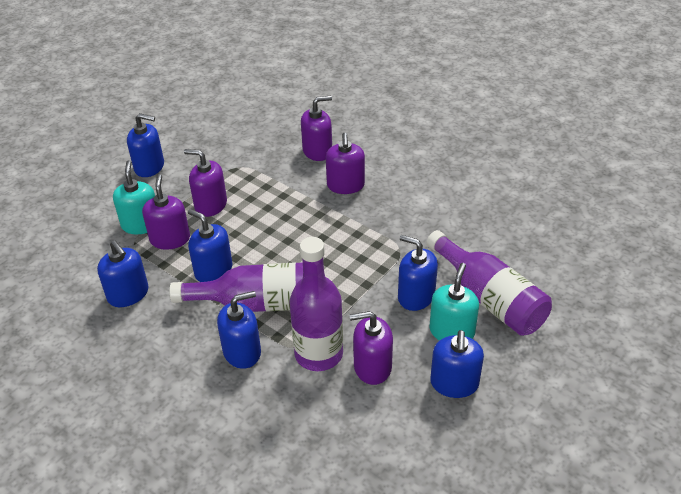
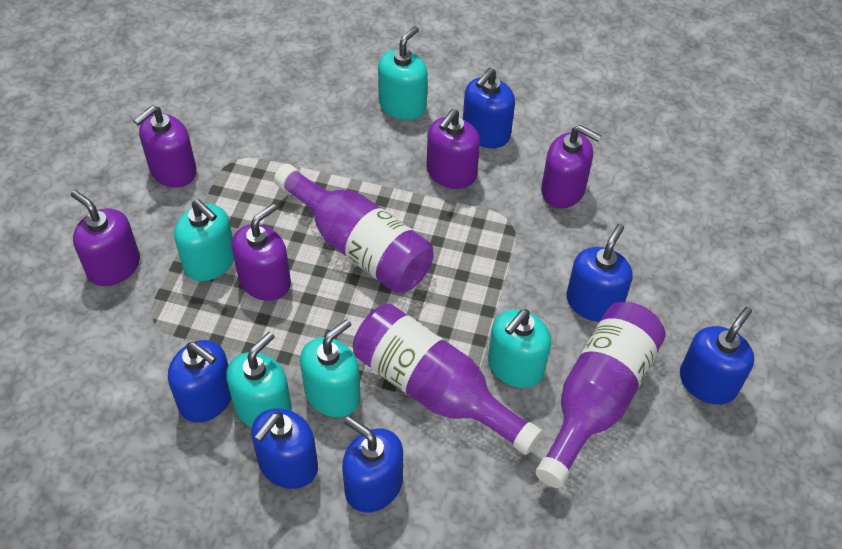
turquoise soap dispenser: 2 -> 5

